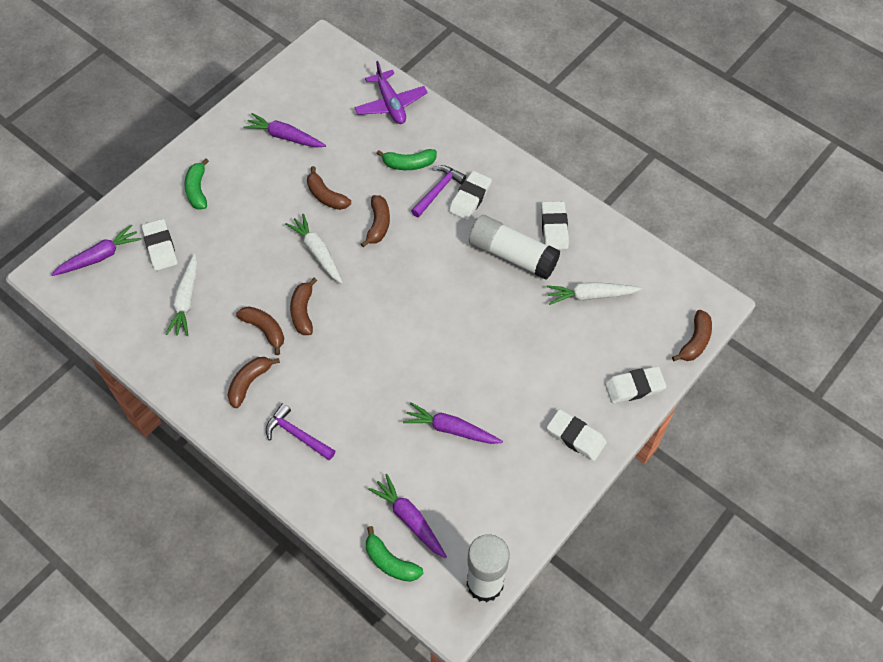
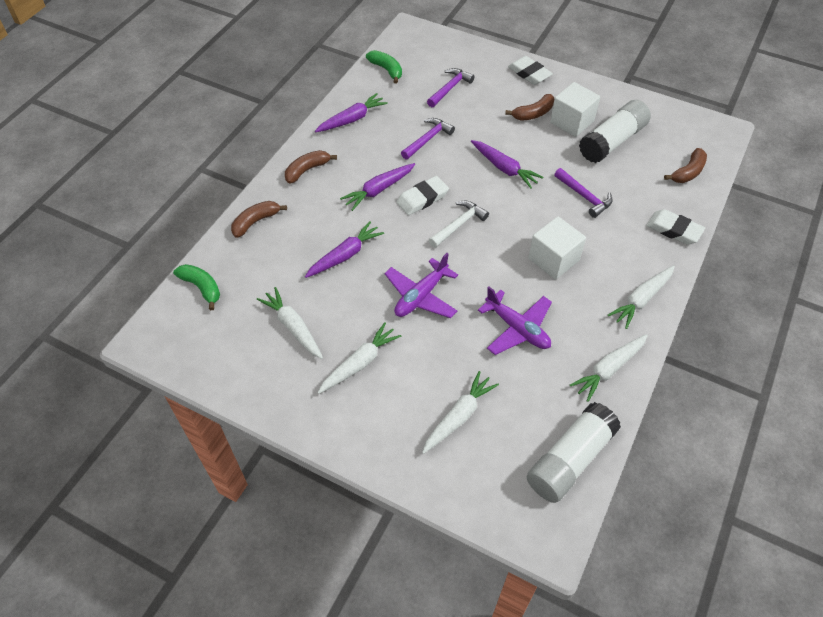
brown banana: 6 -> 4
green banana: 3 -> 2
purple hammer: 2 -> 3
purple plane: 1 -> 2
white carrot: 3 -> 5
white cube: 0 -> 2
white eraser: 5 -> 3
white hammer: 0 -> 1

